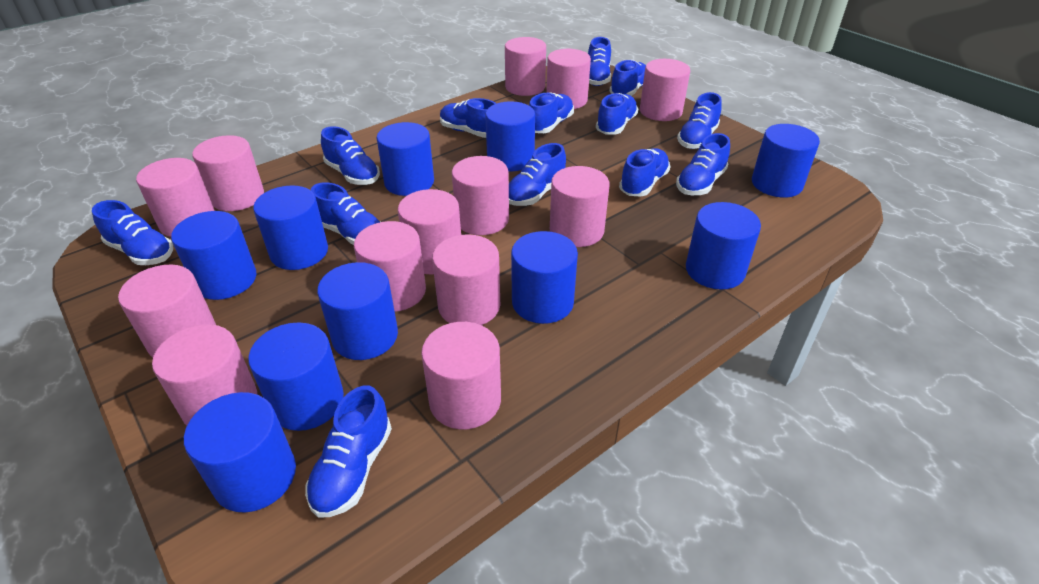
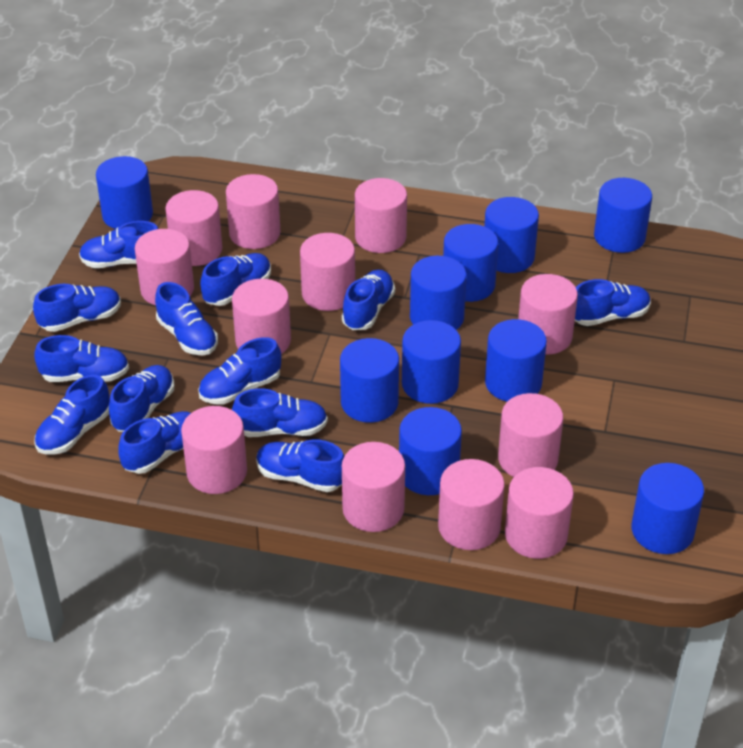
pink cylinder: 13 -> 12

